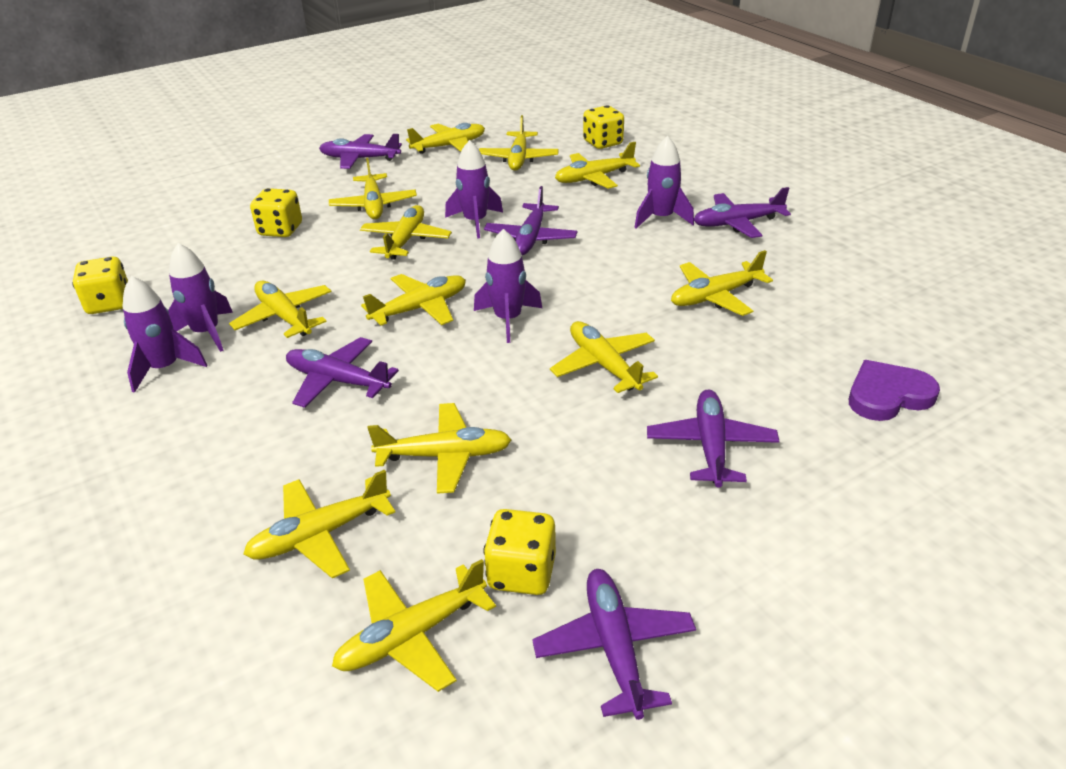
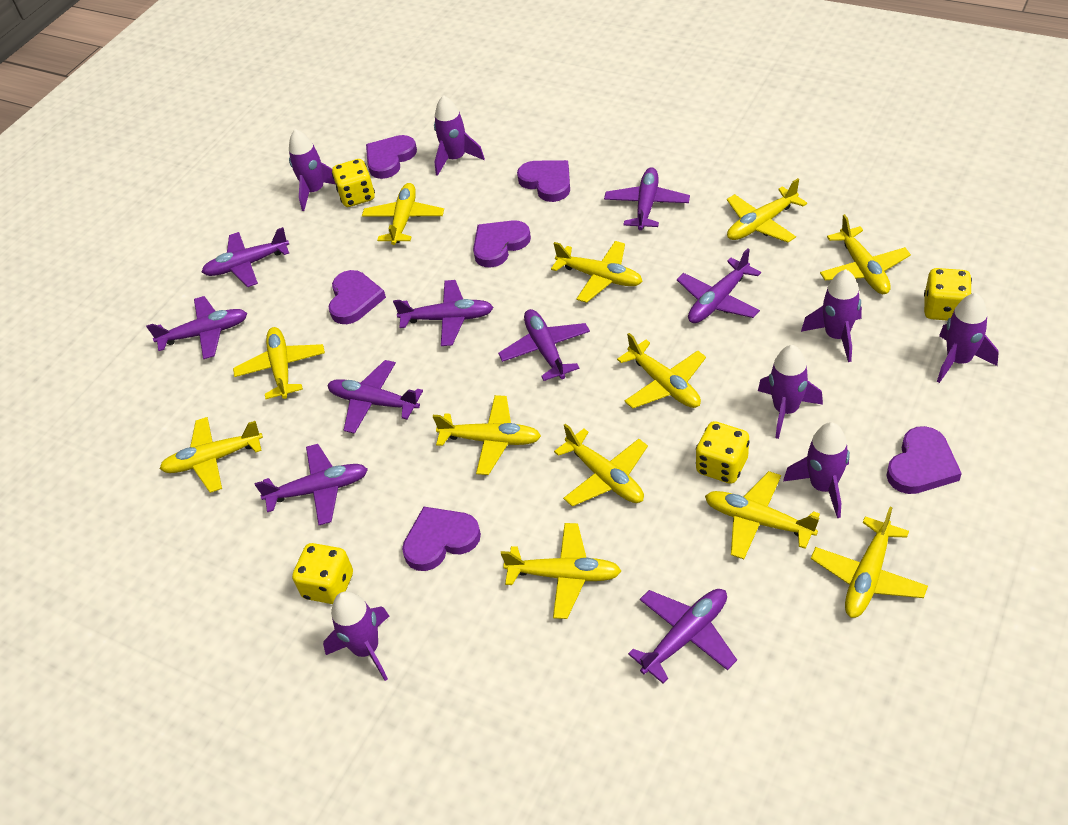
purple heart: 1 -> 6
purple plane: 6 -> 9
purple rocket: 5 -> 7

